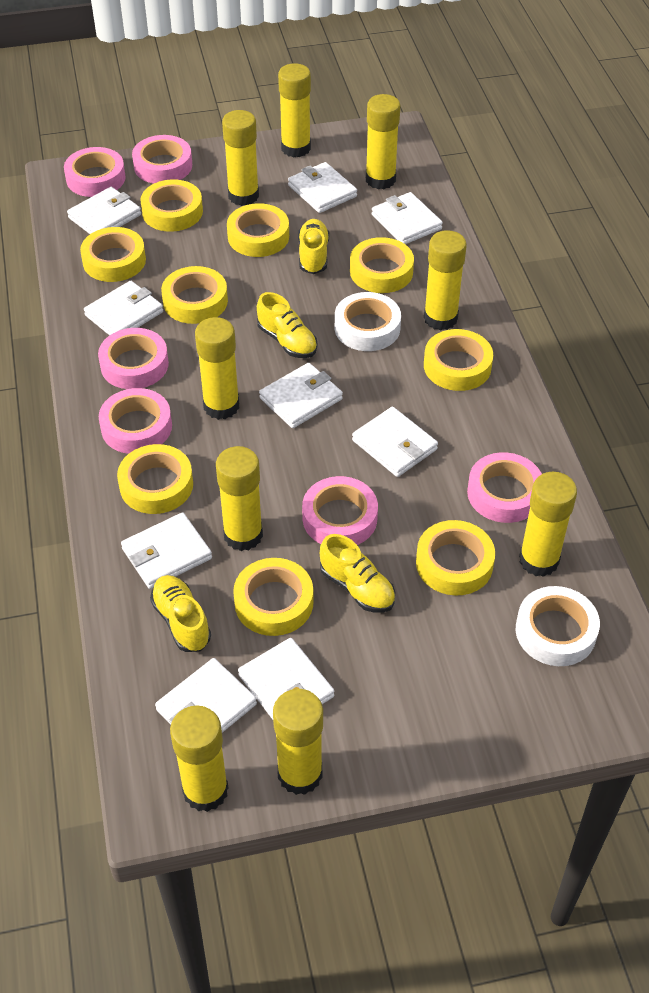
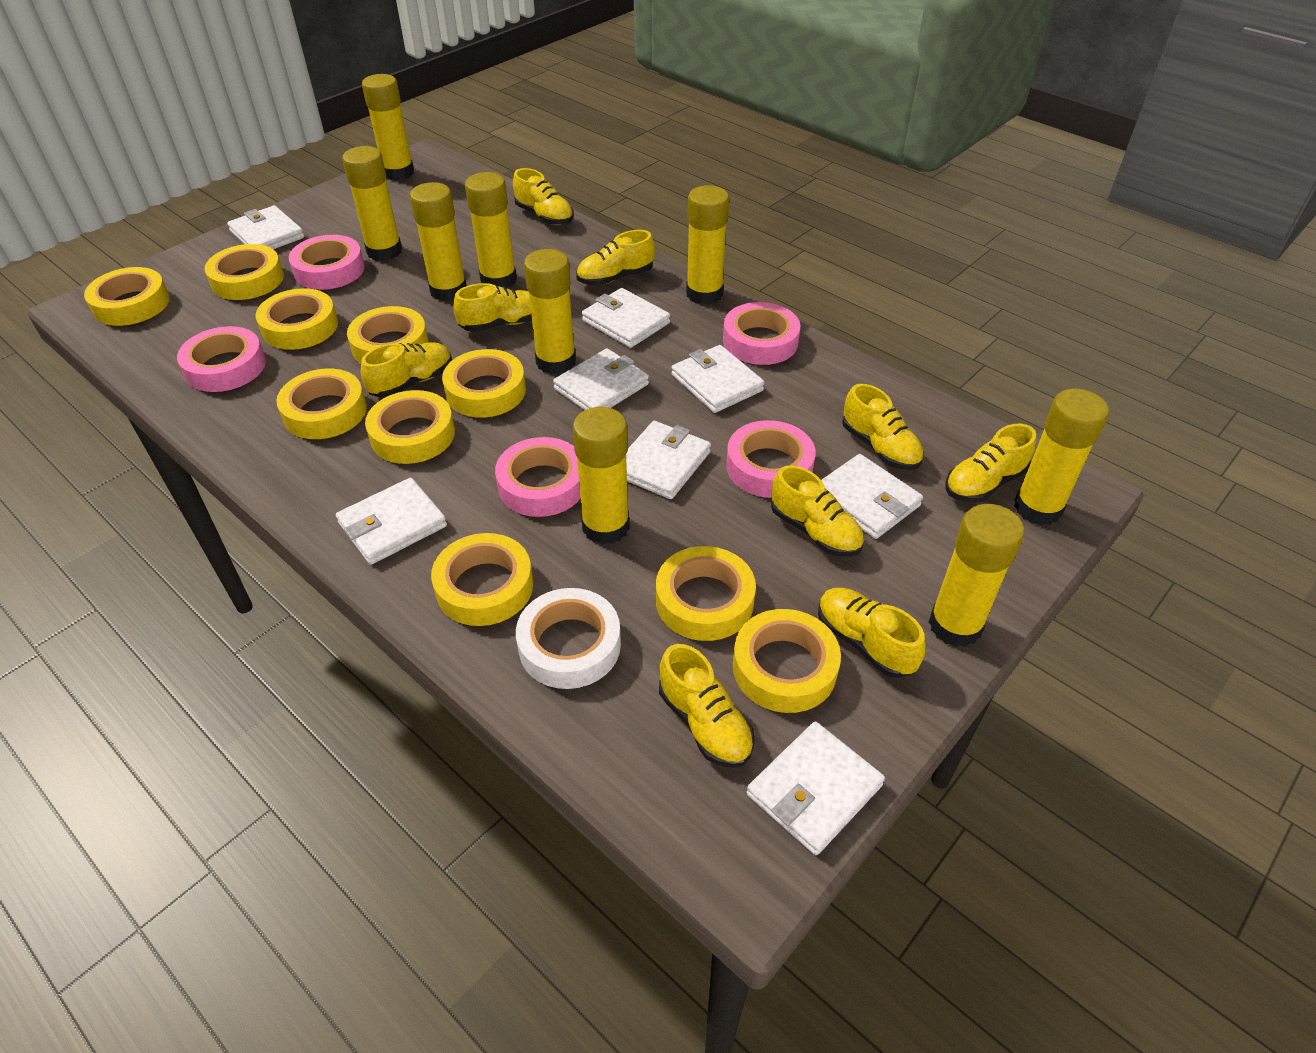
pink tape: 6 -> 5
white tape: 2 -> 1
white wallet: 9 -> 8
yellow shoe: 4 -> 9
yellow tape: 9 -> 10

